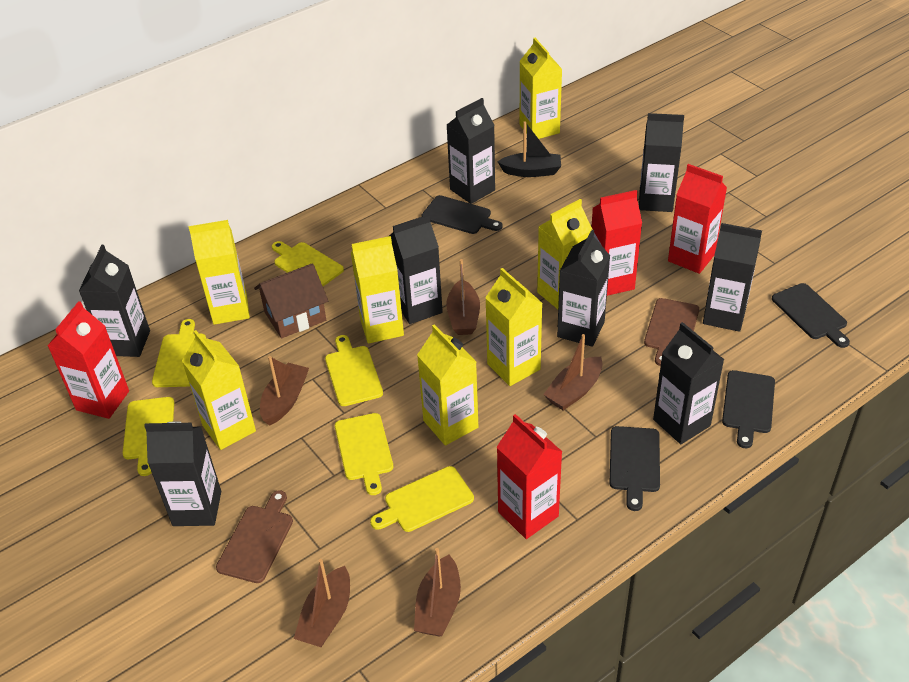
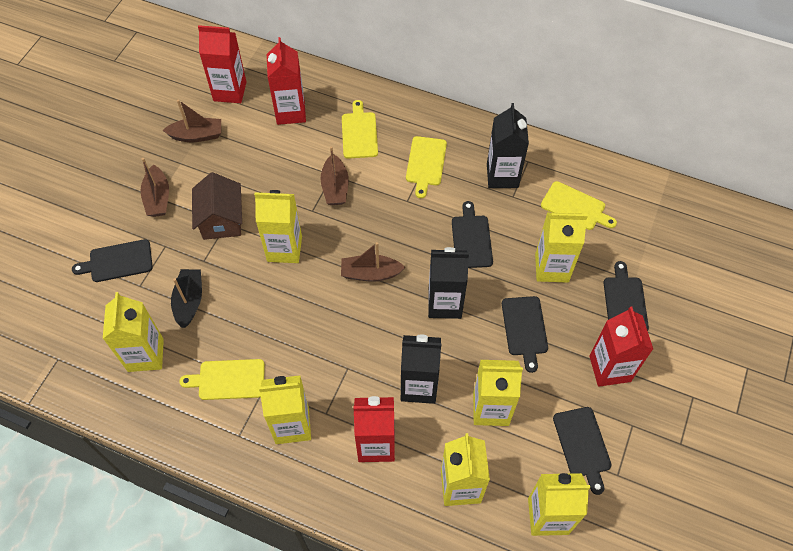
black carton: 8 -> 3
black cutting board: 4 -> 5
brown boat: 5 -> 4
brown cutting board: 2 -> 0
yellow cutting board: 6 -> 4

